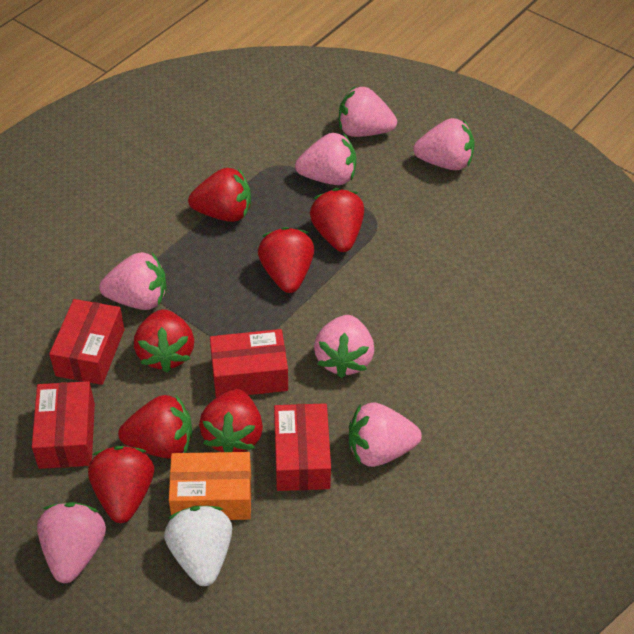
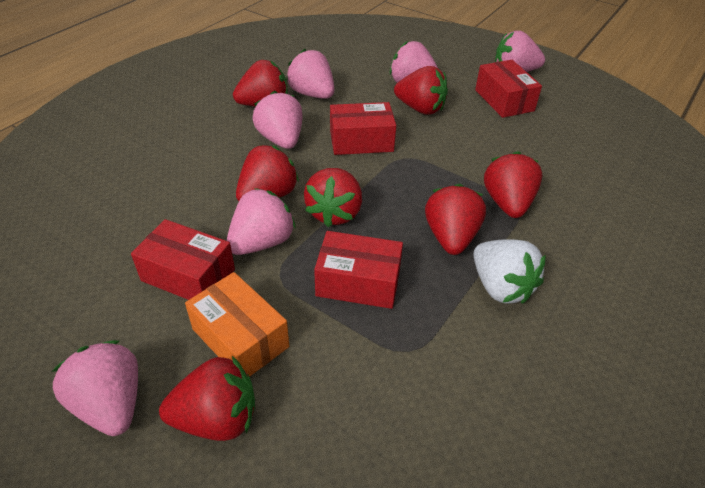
pink strawberry: 7 -> 6

